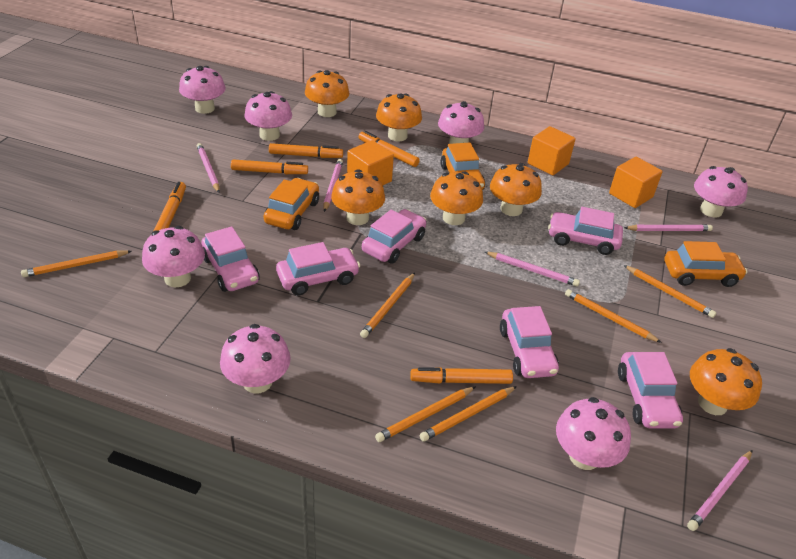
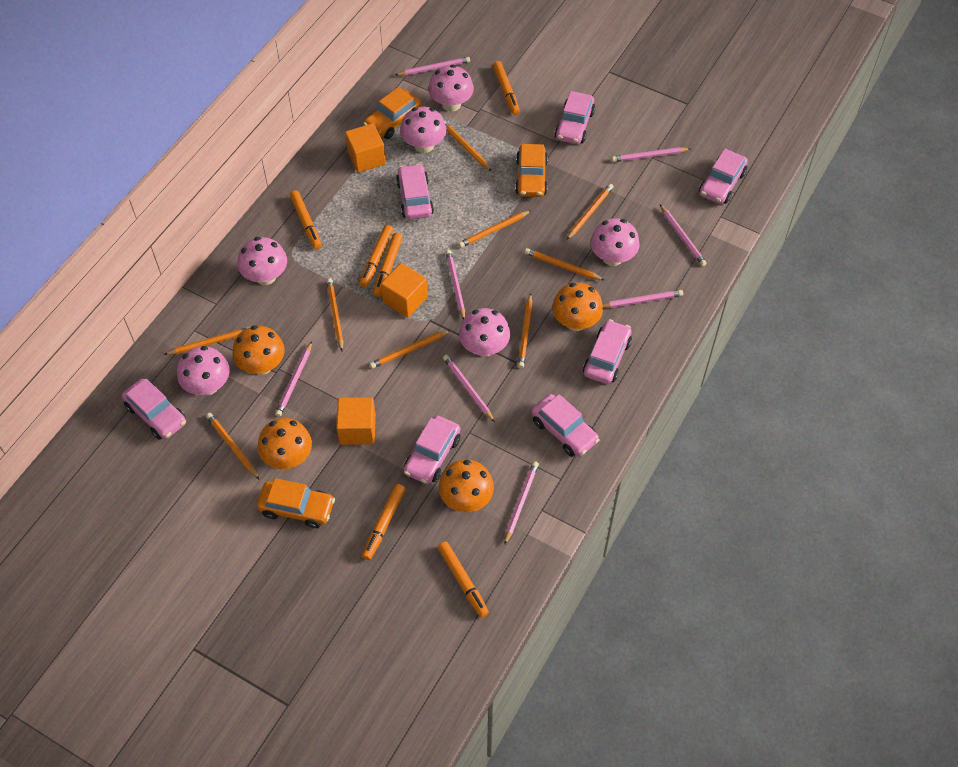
orange marker: 5 -> 6
orange mushroom: 6 -> 4
orange pencil: 6 -> 9
pink car: 6 -> 7
pink mushroom: 7 -> 6
pink pencil: 5 -> 8

